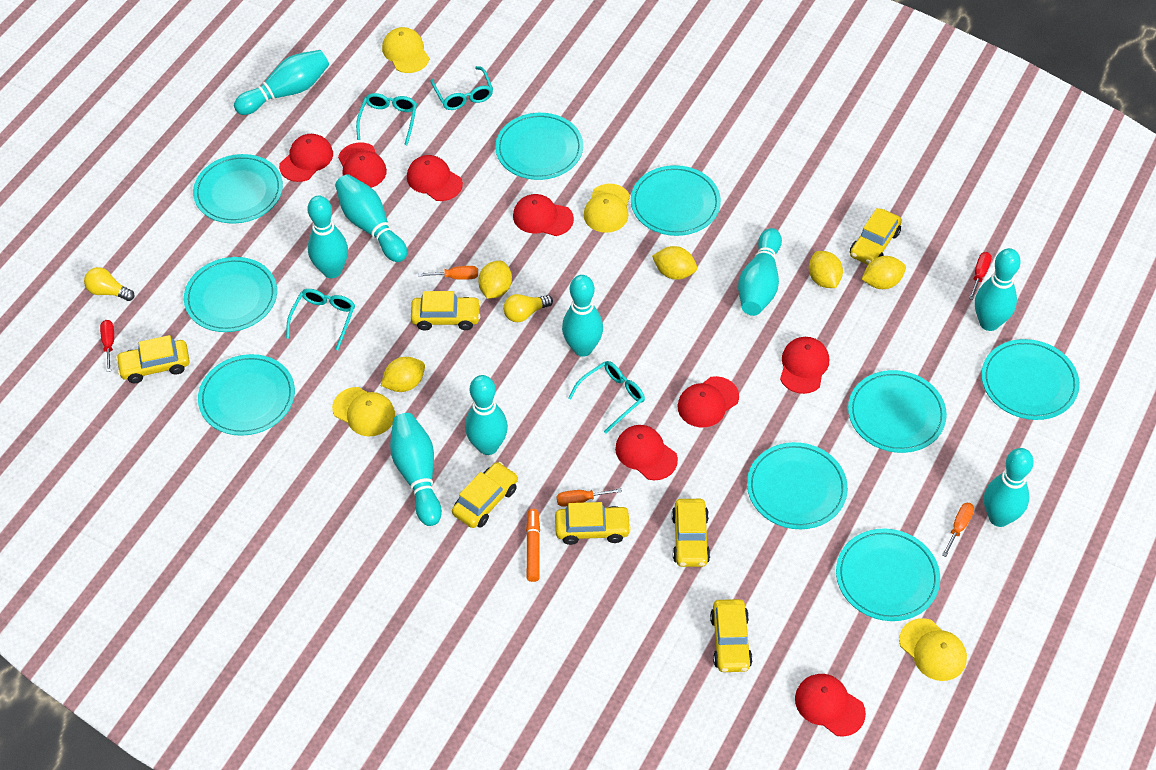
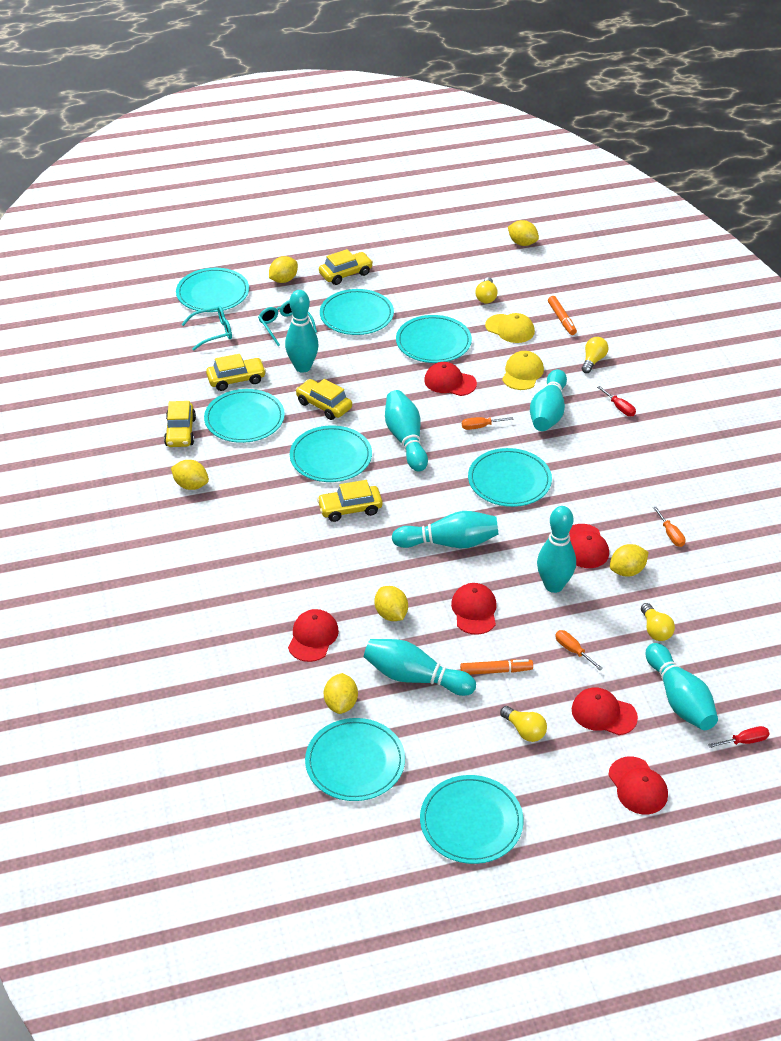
orange marker: 1 -> 2
red cap: 8 -> 6
turquoise bowling pin: 9 -> 7
turquoise glasses: 4 -> 2
turquoise plate: 9 -> 8
yellow cap: 4 -> 2
yellow car: 7 -> 5
yellow lemon: 5 -> 6
yellow light bulb: 2 -> 4

